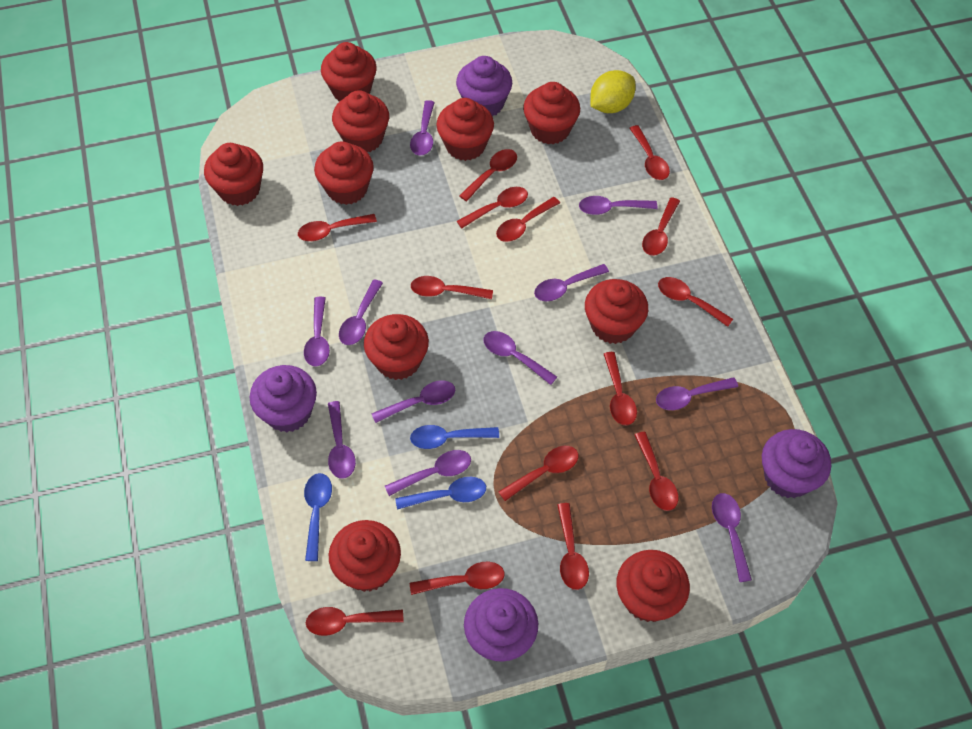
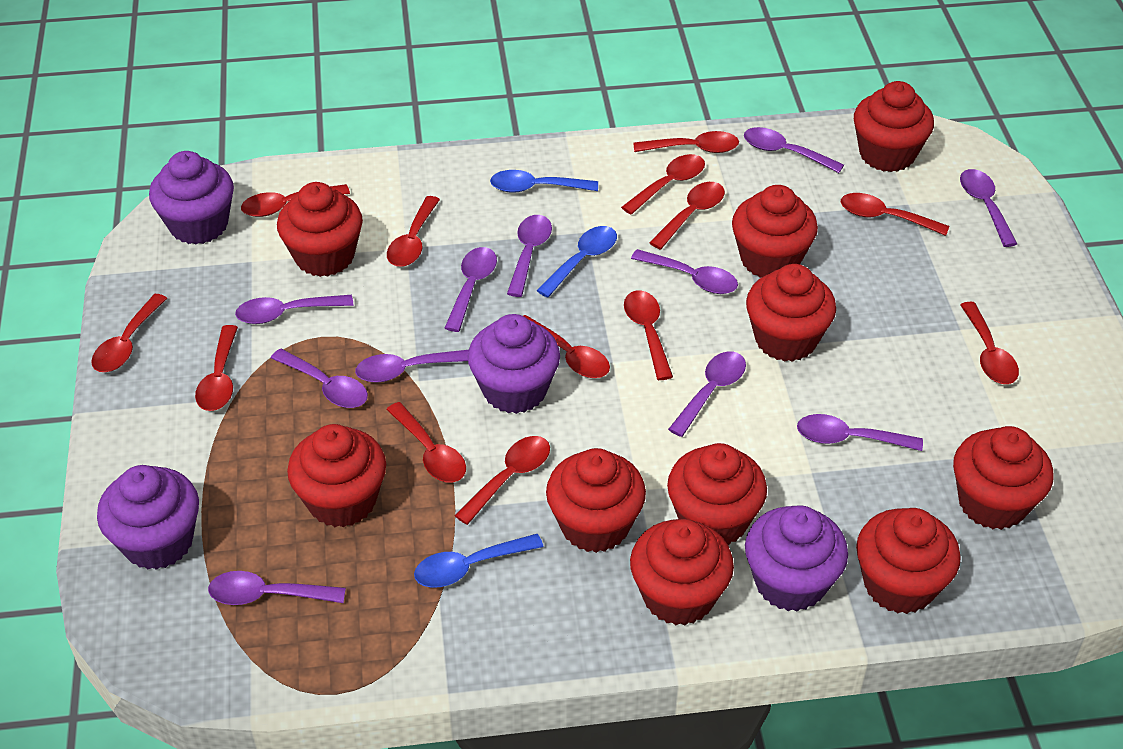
red spoon: 14 -> 13
yellow lemon: 1 -> 0

